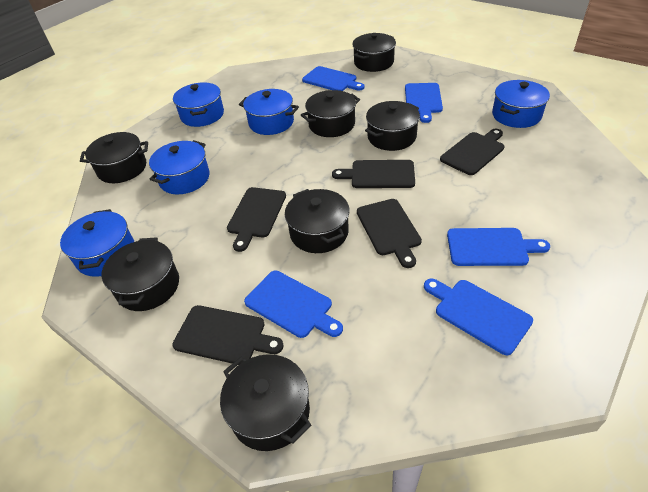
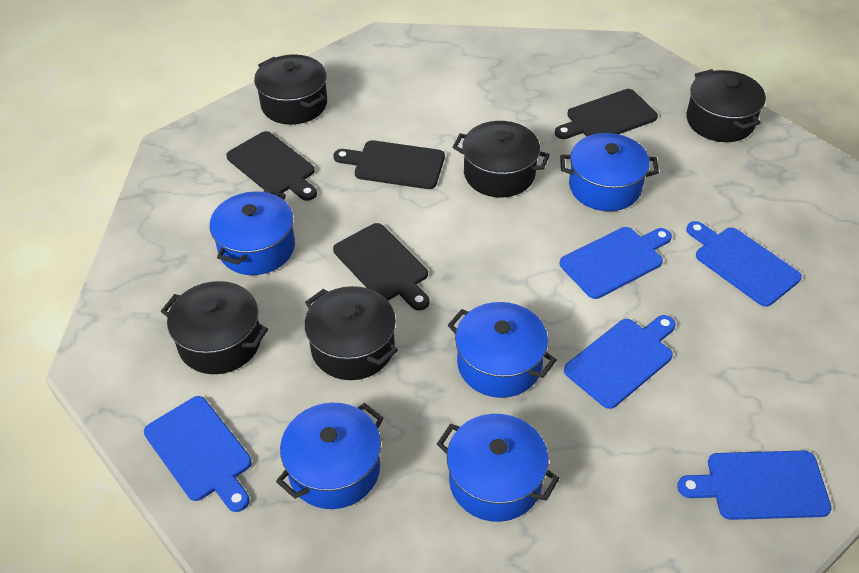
black cutting board: 5 -> 4
black pot: 7 -> 5

